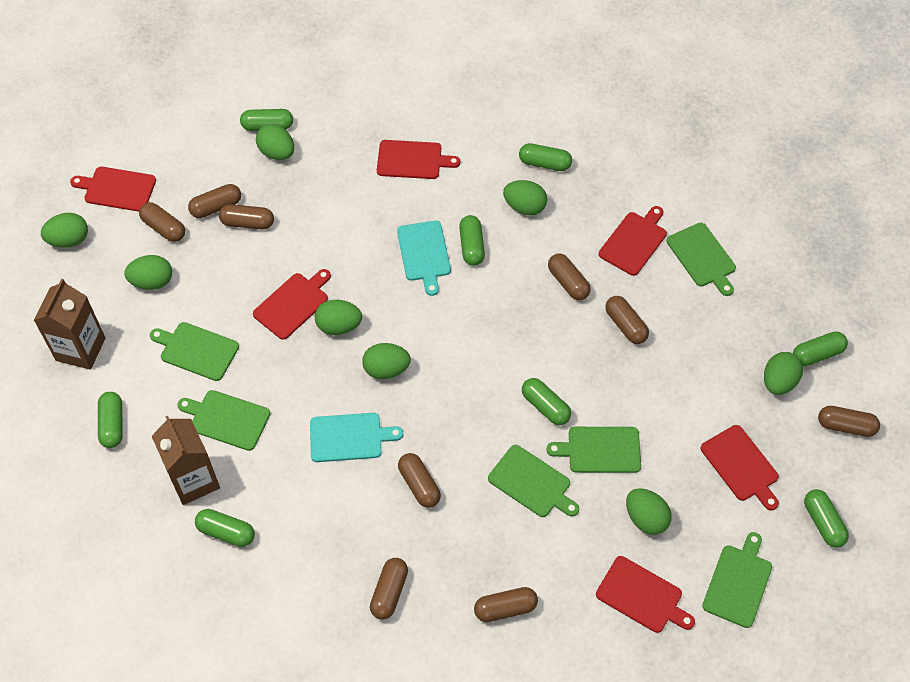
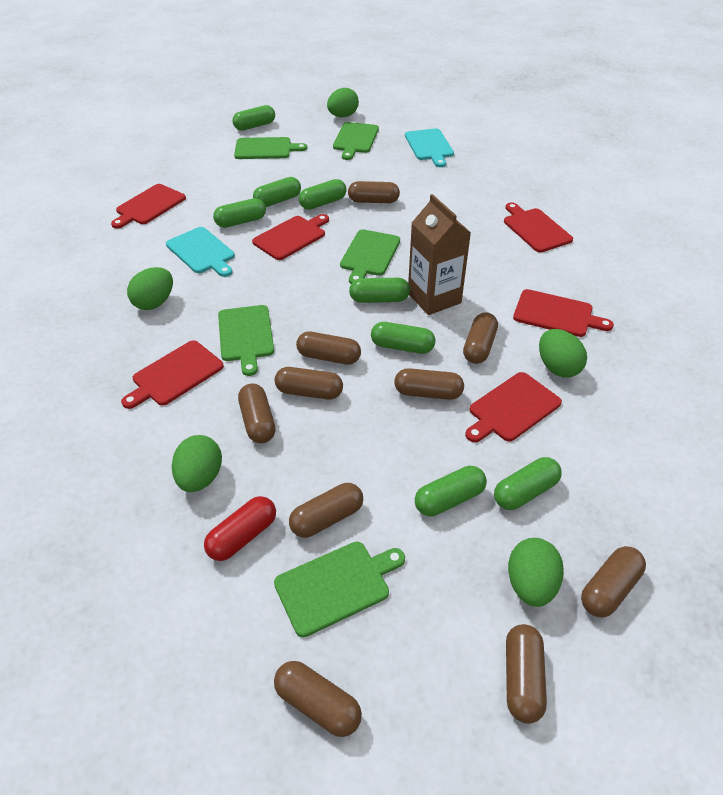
brown capsule: 9 -> 10
brown carton: 2 -> 1
green cutting board: 6 -> 5
green egg: 8 -> 5
red capsule: 0 -> 1

